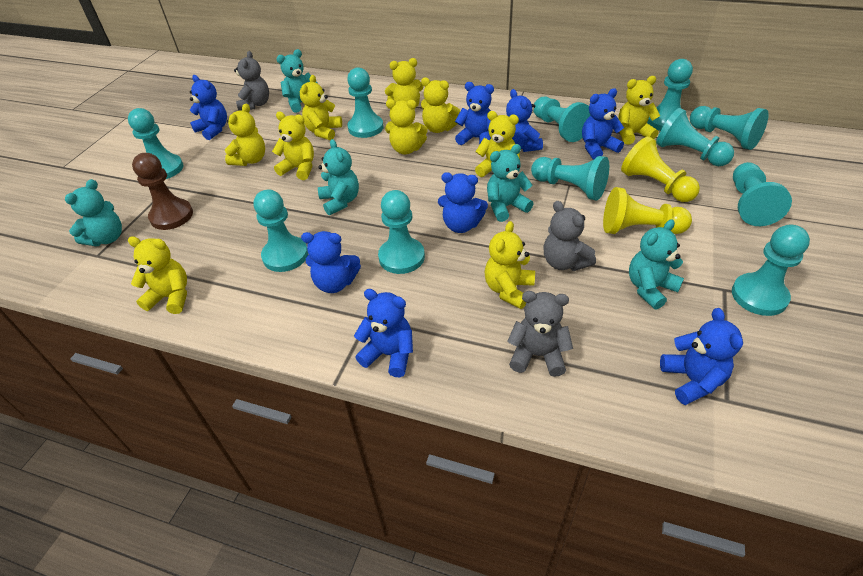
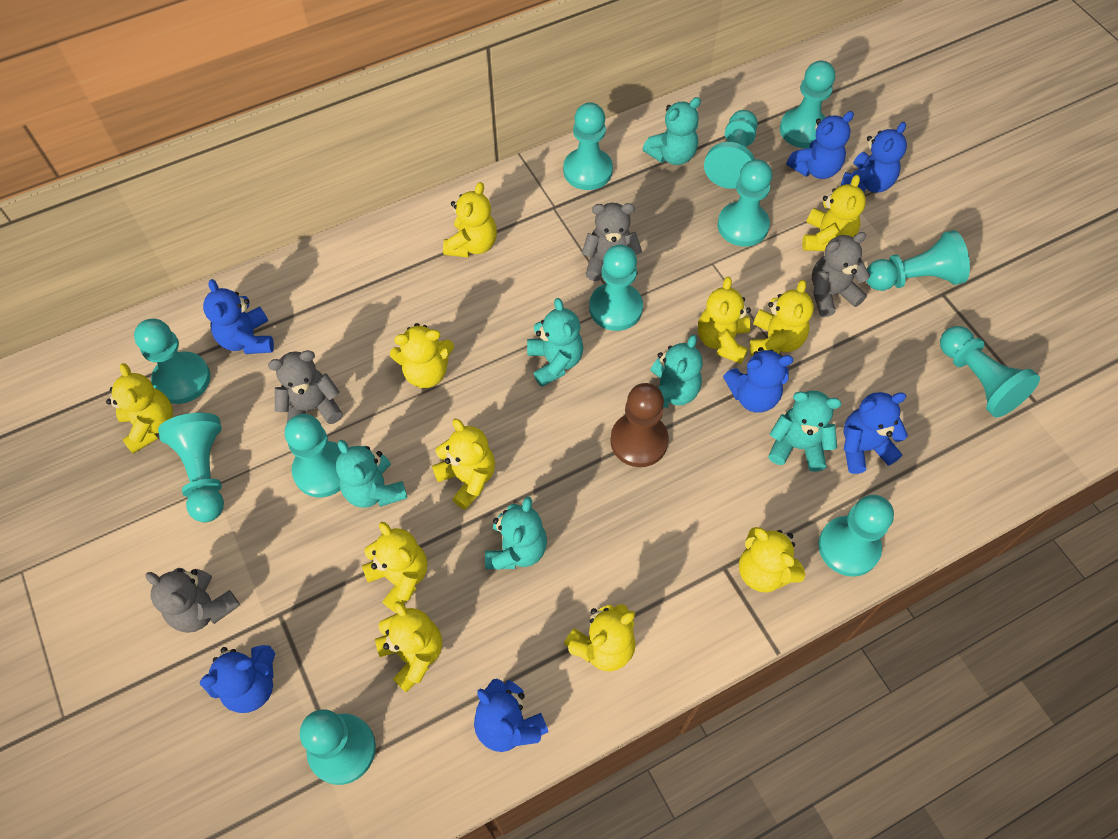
blue teddy bear: 8 -> 7
grey teddy bear: 3 -> 4
turquoise pawn: 11 -> 12
turquoise teddy bear: 5 -> 6
yellow pawn: 2 -> 0
yellow teddy bear: 10 -> 11

